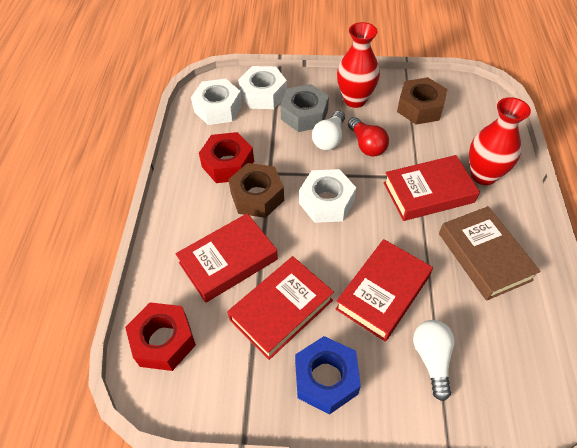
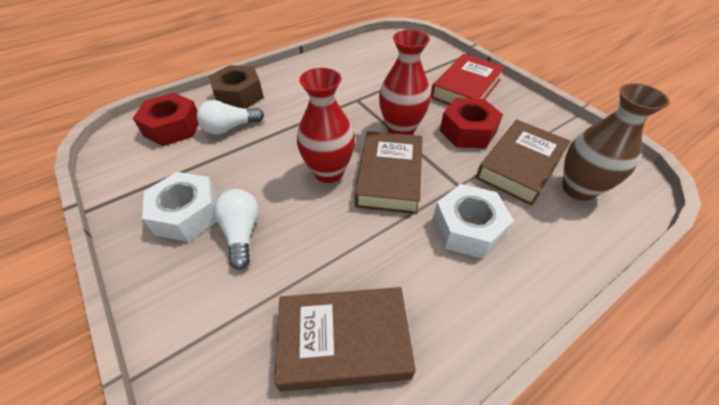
blue nut: 1 -> 0
brown book: 1 -> 3
brown nut: 2 -> 1
brown vase: 0 -> 1
grey nut: 1 -> 0
red book: 4 -> 1
red light bulb: 1 -> 0
white nut: 3 -> 2

